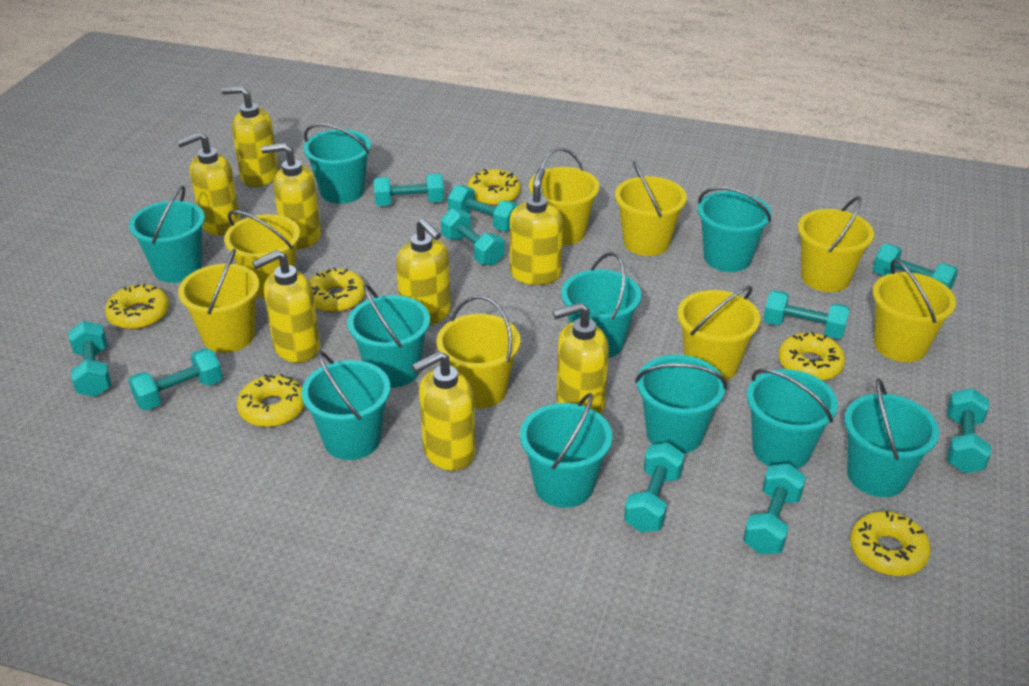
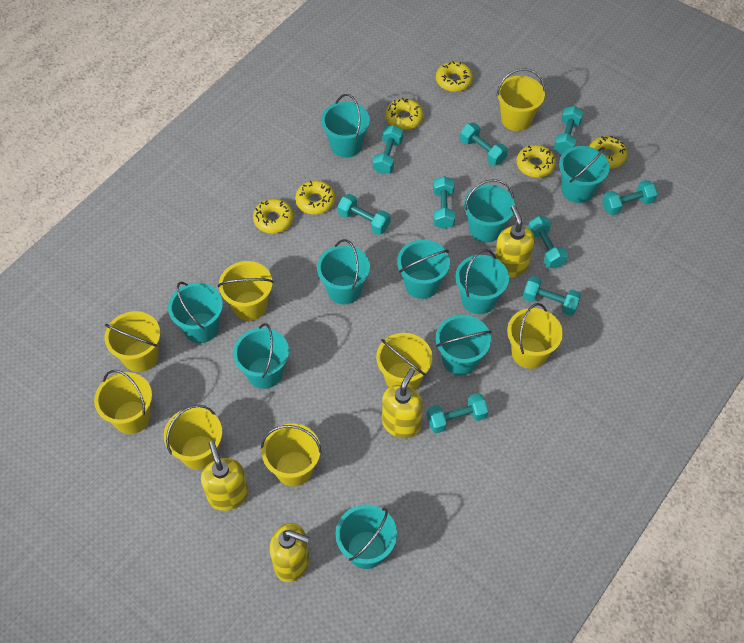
turquoise dumbbell: 10 -> 9
yellow soap dispenser: 8 -> 4

